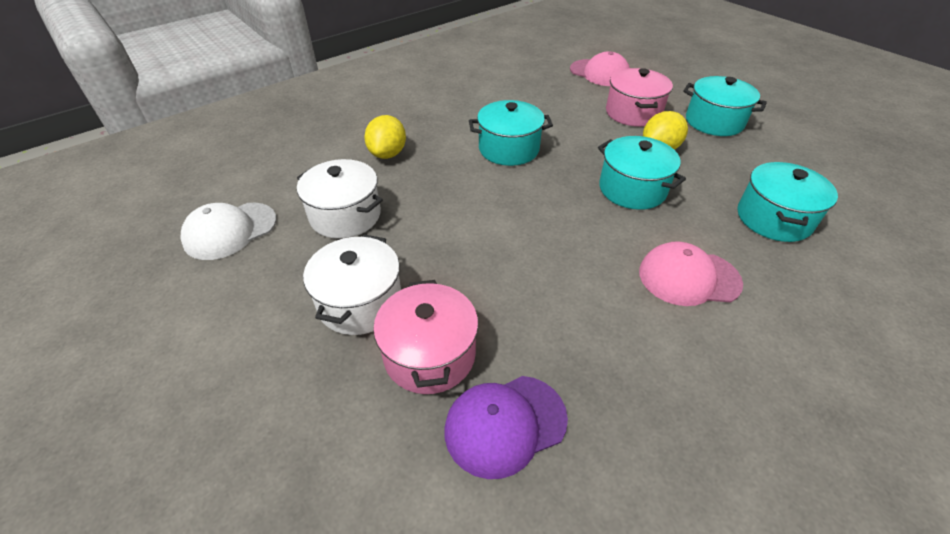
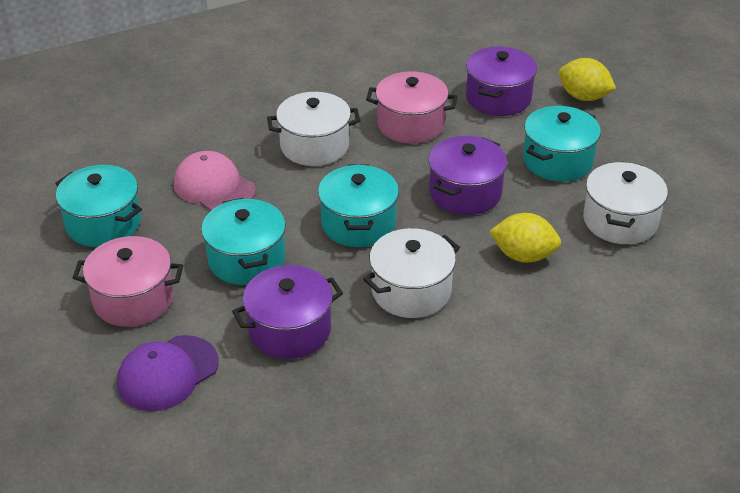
pink cap: 2 -> 1
purple pot: 0 -> 3
white cap: 1 -> 0
white pot: 2 -> 3

